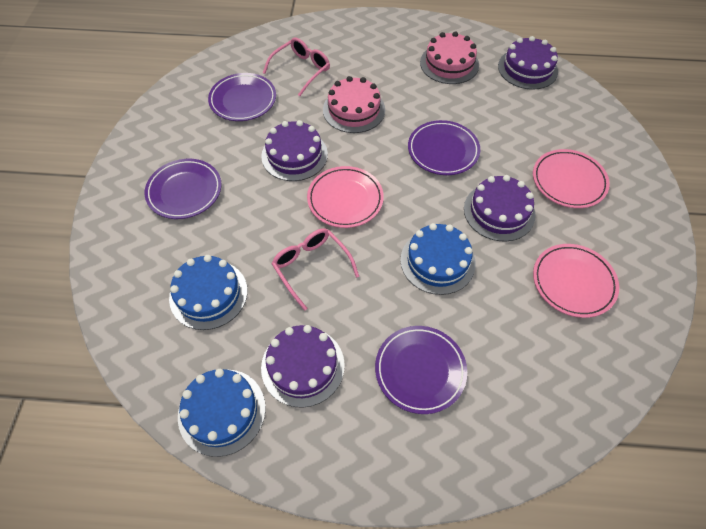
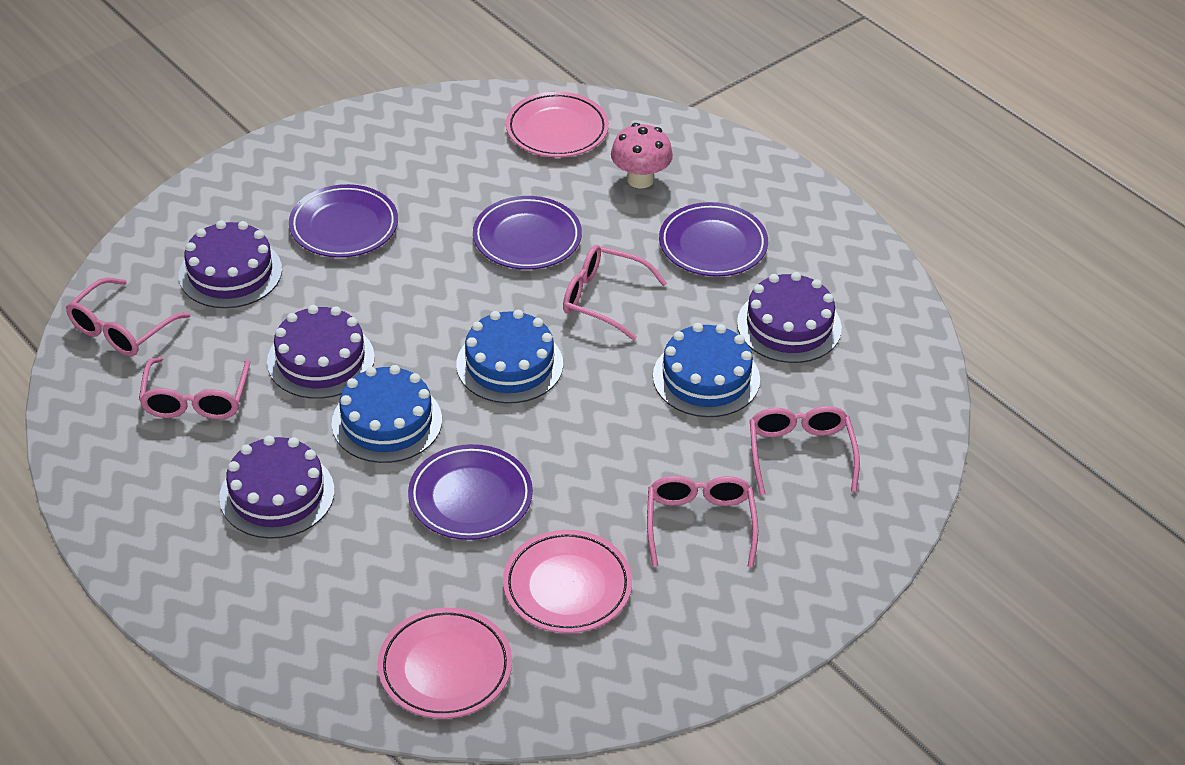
pink cake: 2 -> 0
pink glasses: 2 -> 5
pink mushroom: 0 -> 1

